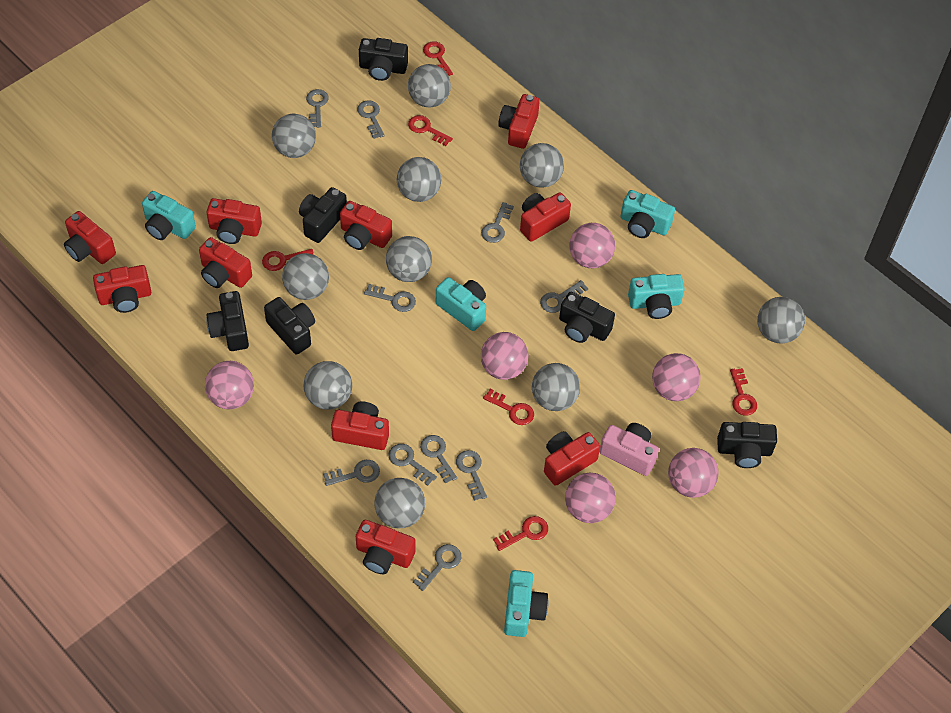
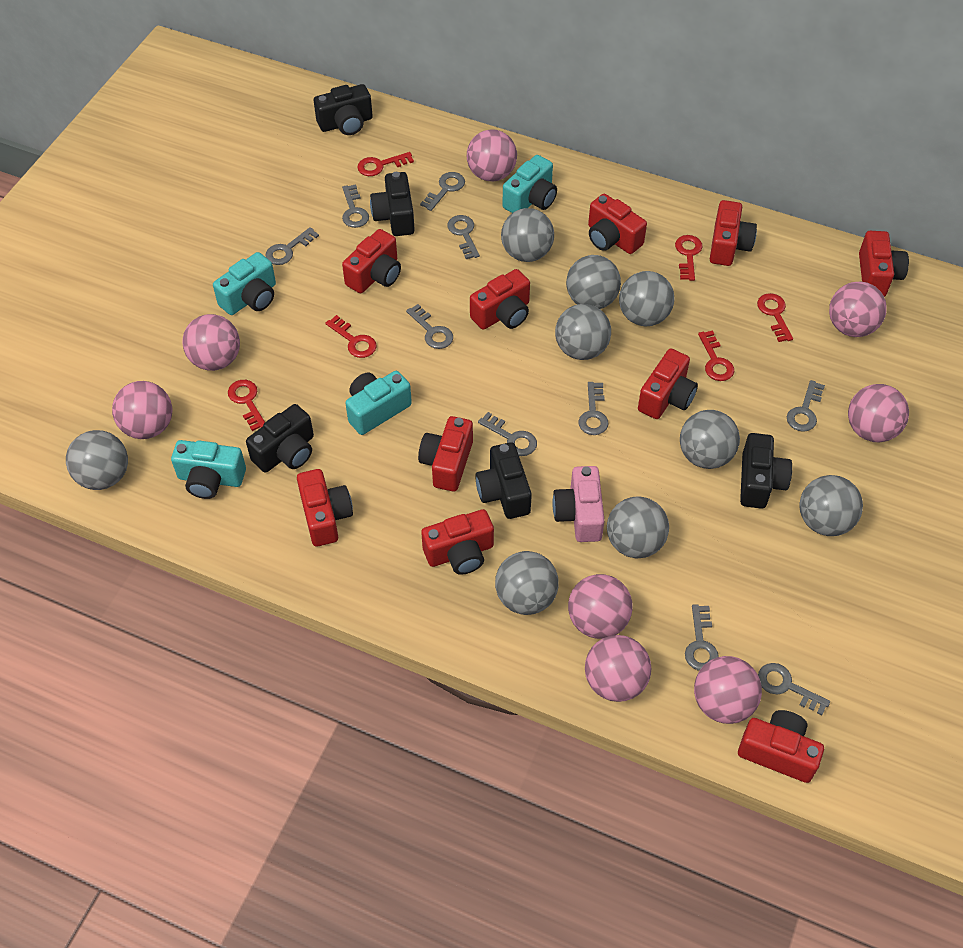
black camera: 6 -> 5
grey ball: 10 -> 9
pink ball: 6 -> 8
turquoise camera: 5 -> 4

